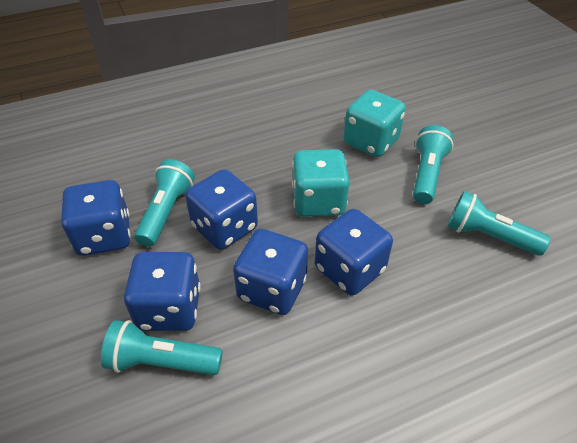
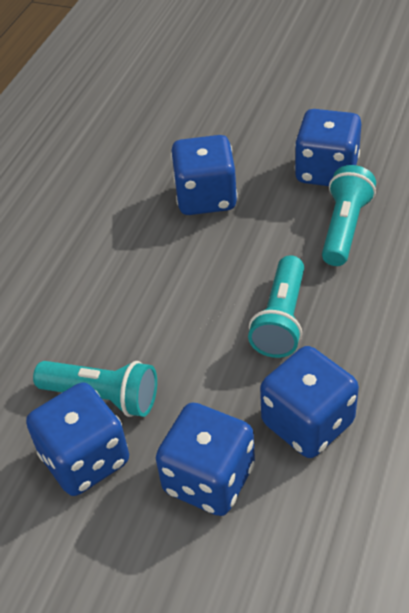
turquoise dice: 2 -> 0
turquoise flashlight: 4 -> 3

